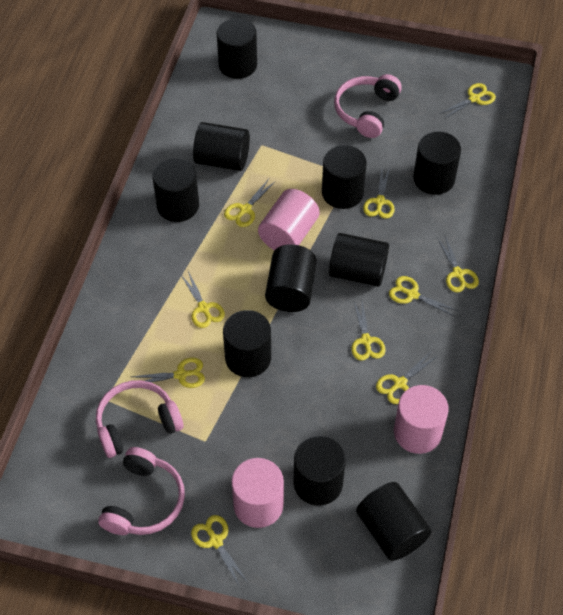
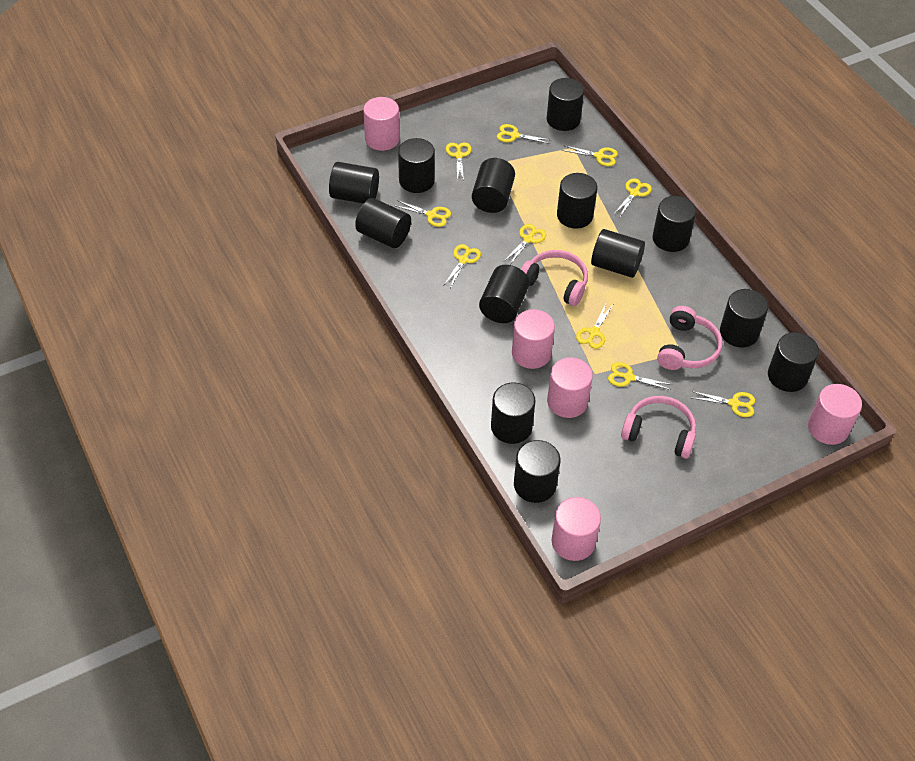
black cylinder: 10 -> 13
pink cylinder: 3 -> 5

